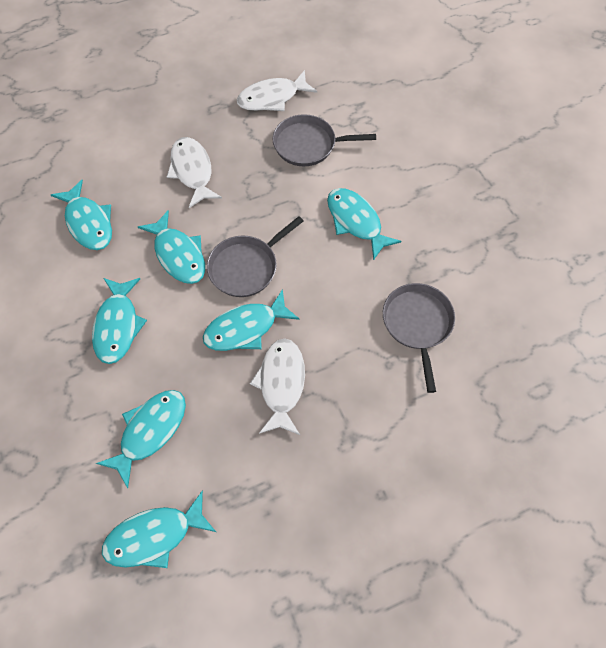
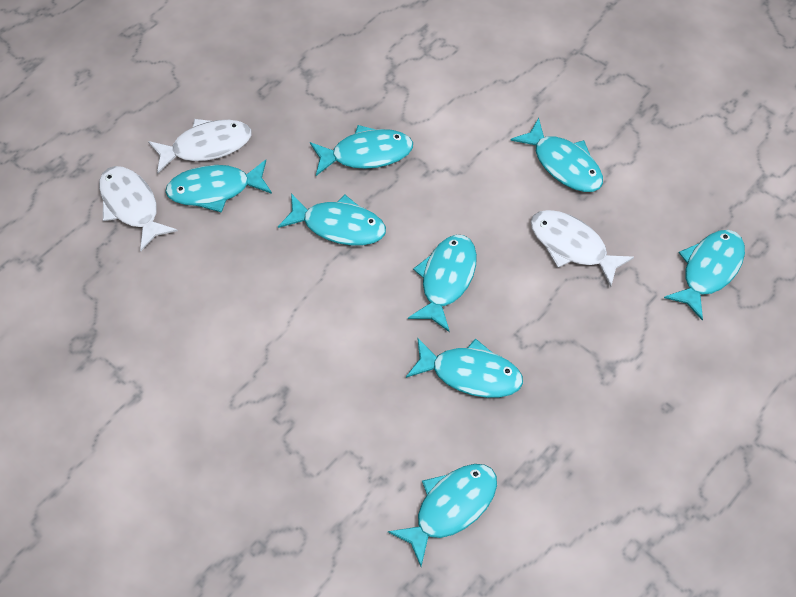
grey pan: 3 -> 0
turquoise fish: 7 -> 8

